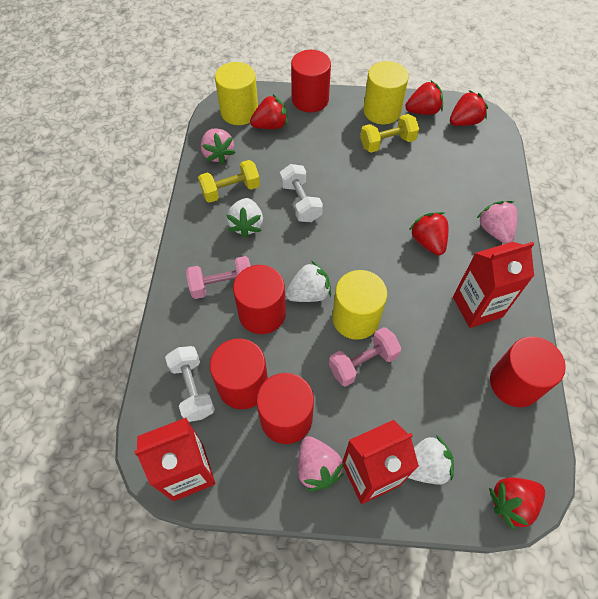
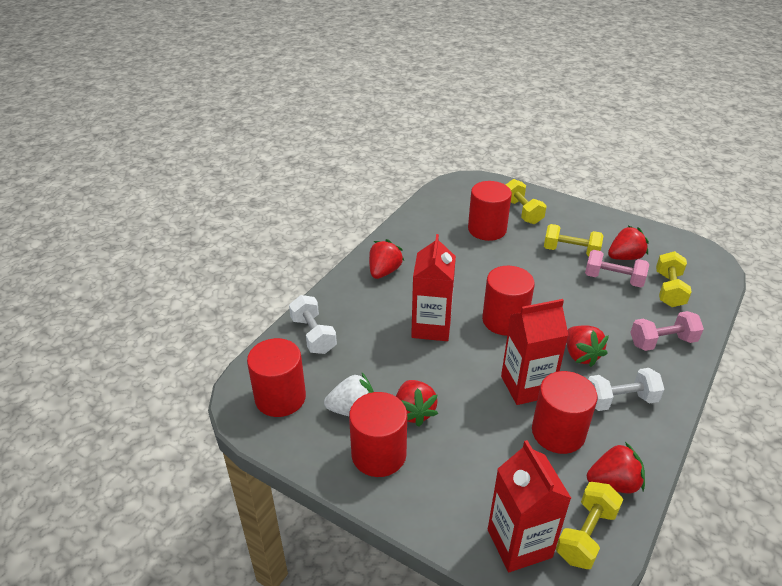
pink strawberry: 3 -> 0
white strawberry: 3 -> 1
yellow cylinder: 3 -> 0
yellow dumbbell: 2 -> 4

